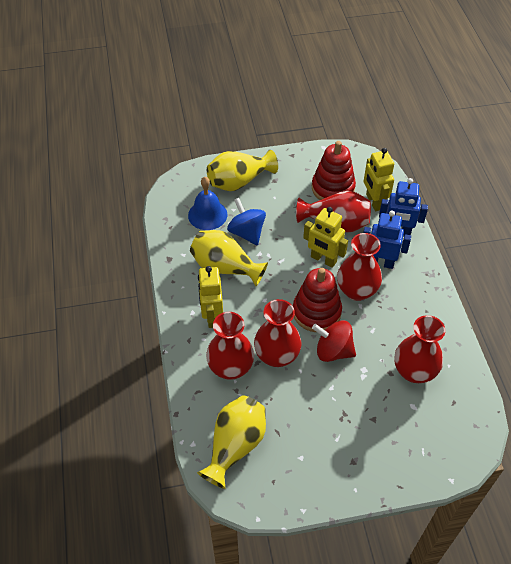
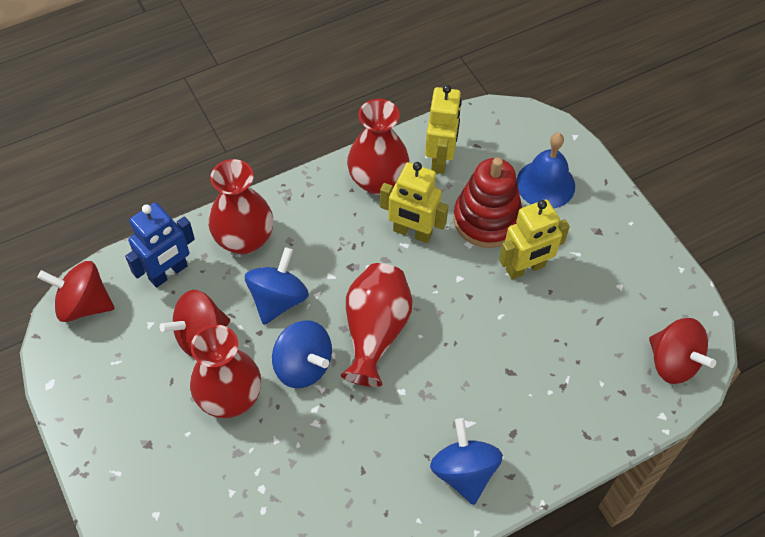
blue robot: 2 -> 1
blue spinning top: 1 -> 3
red spinning top: 1 -> 3
red stacking toy: 2 -> 1
red vase: 5 -> 4
yellow vase: 3 -> 0

